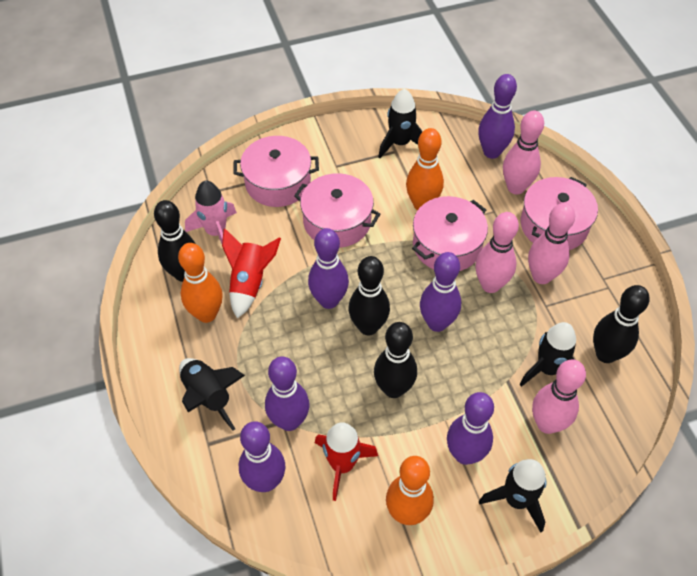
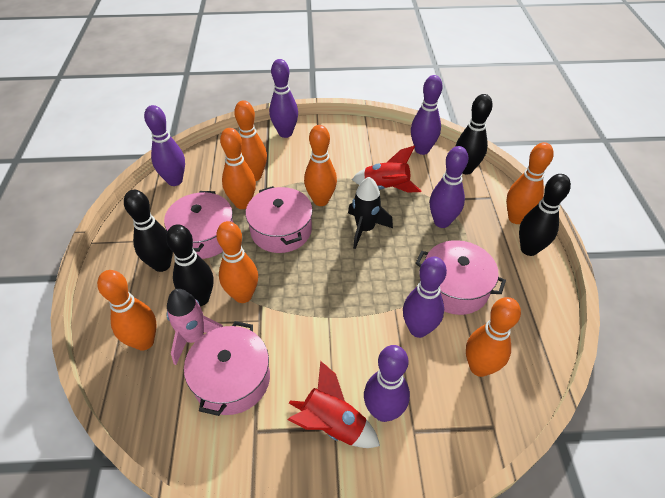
black rocket: 4 -> 1
orange bowling pin: 3 -> 7
pink bowling pin: 4 -> 0

